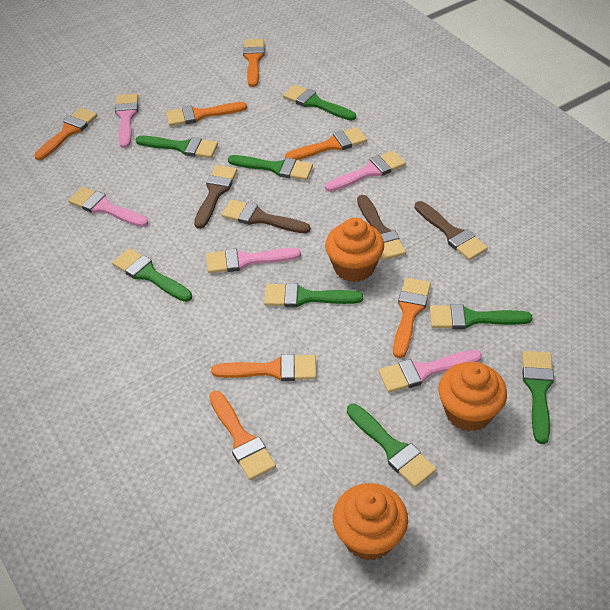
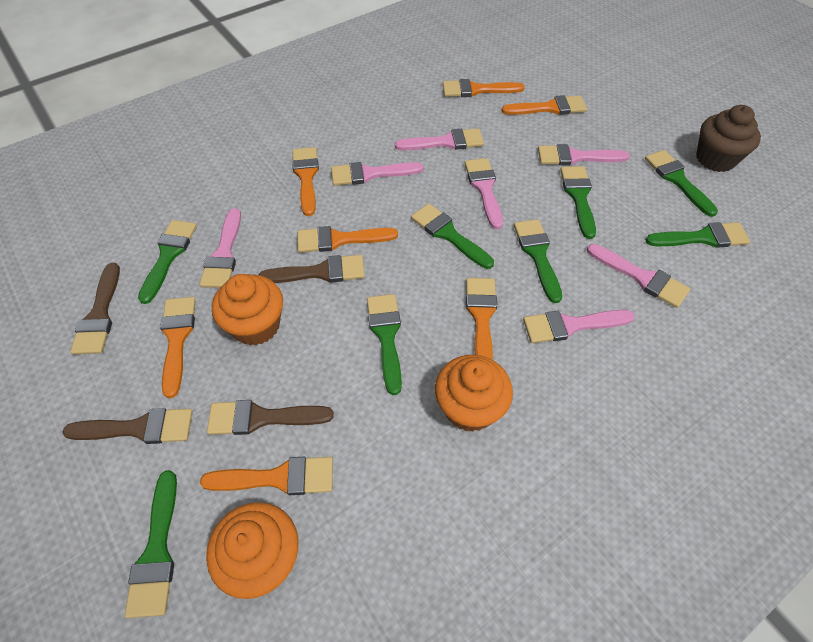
brown cupcake: 0 -> 1
pink brush: 5 -> 7

